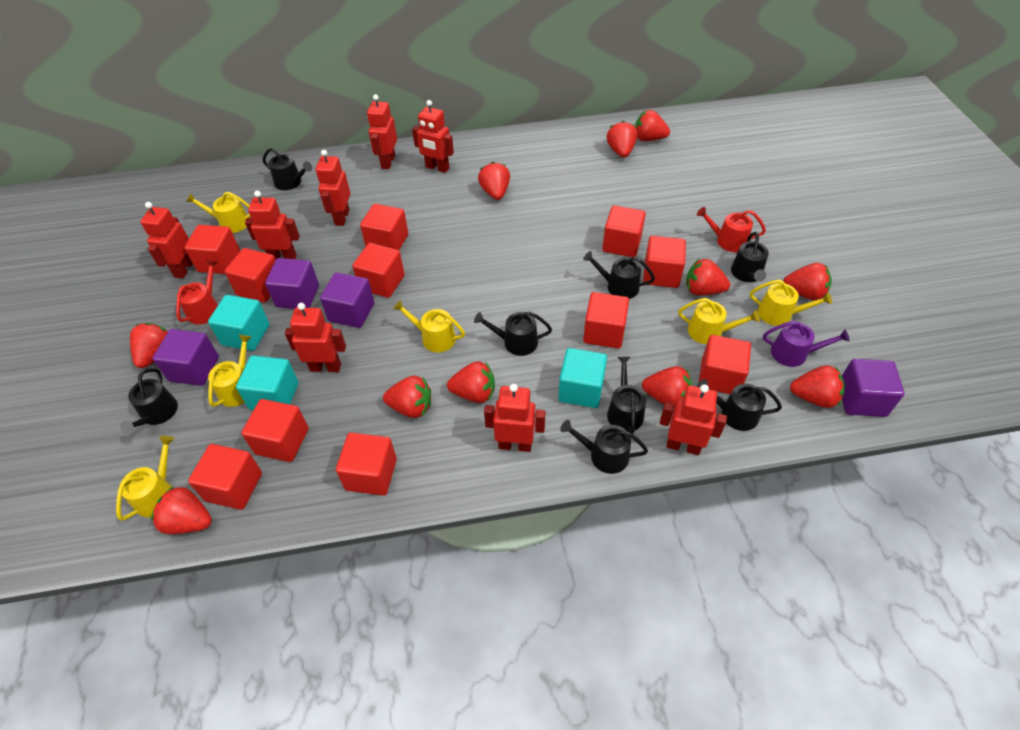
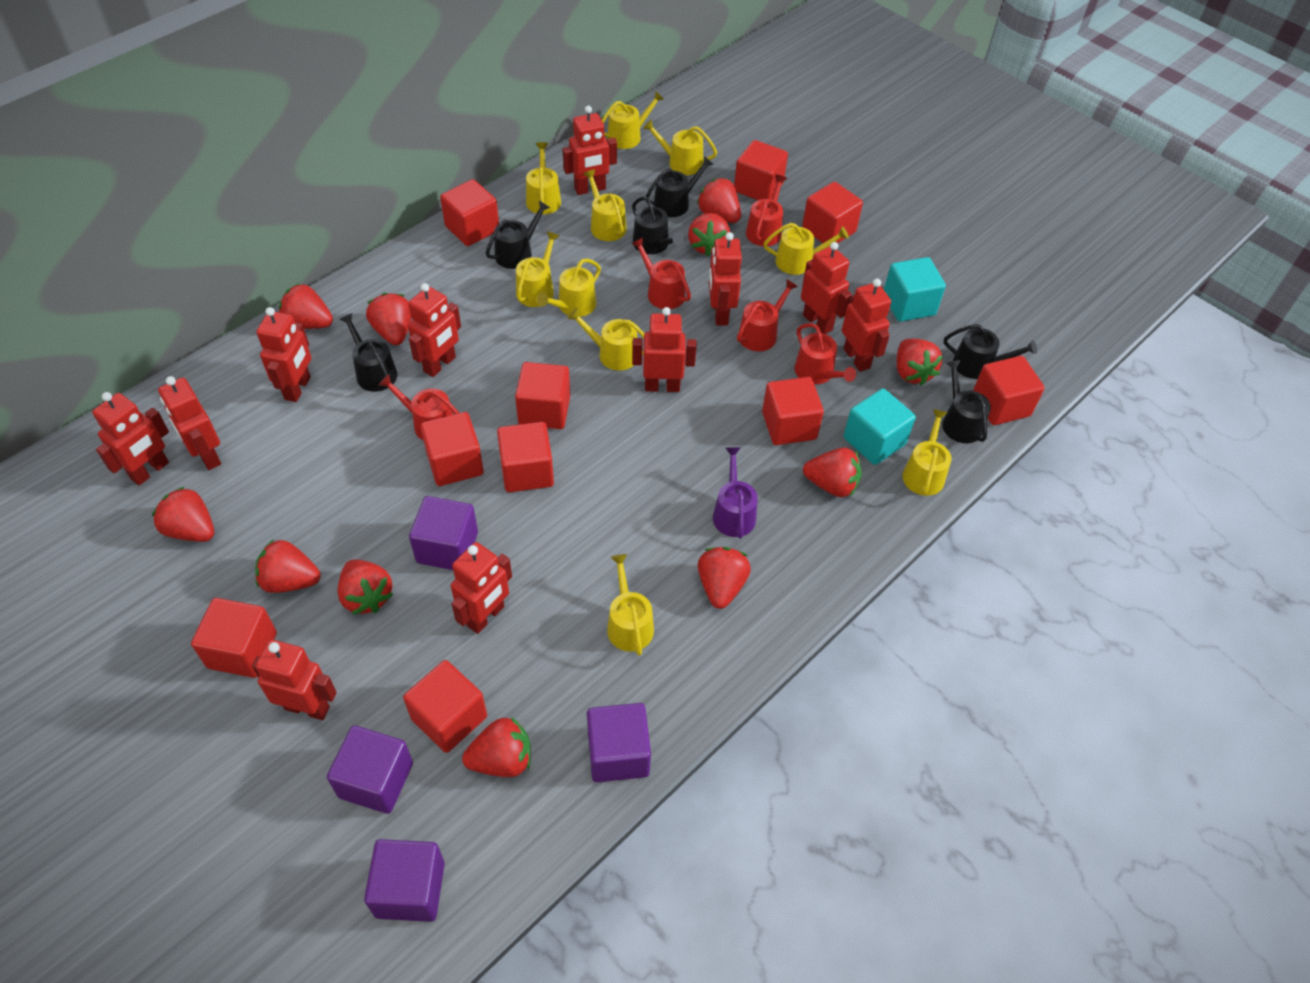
black watering can: 8 -> 6
red cube: 11 -> 10
red robot: 8 -> 11
red watering can: 2 -> 5
turquoise cube: 3 -> 2
yellow watering can: 6 -> 10

